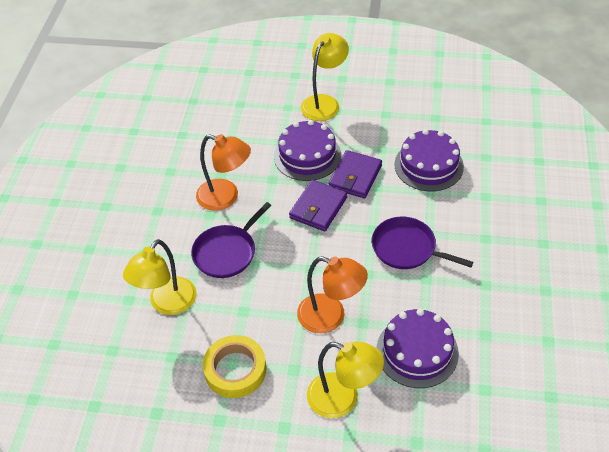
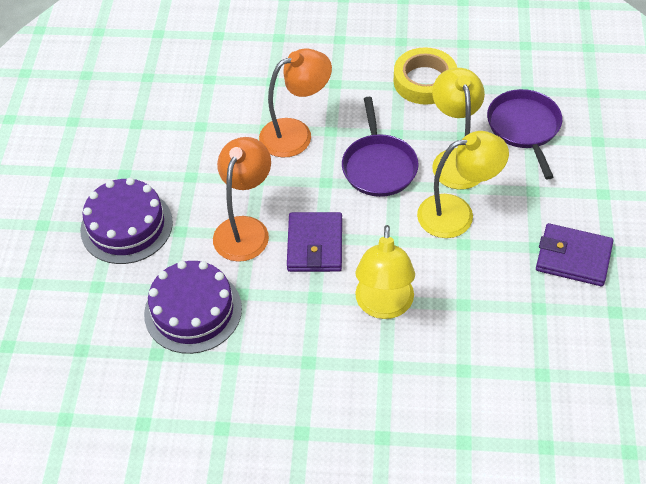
purple cake: 3 -> 2

